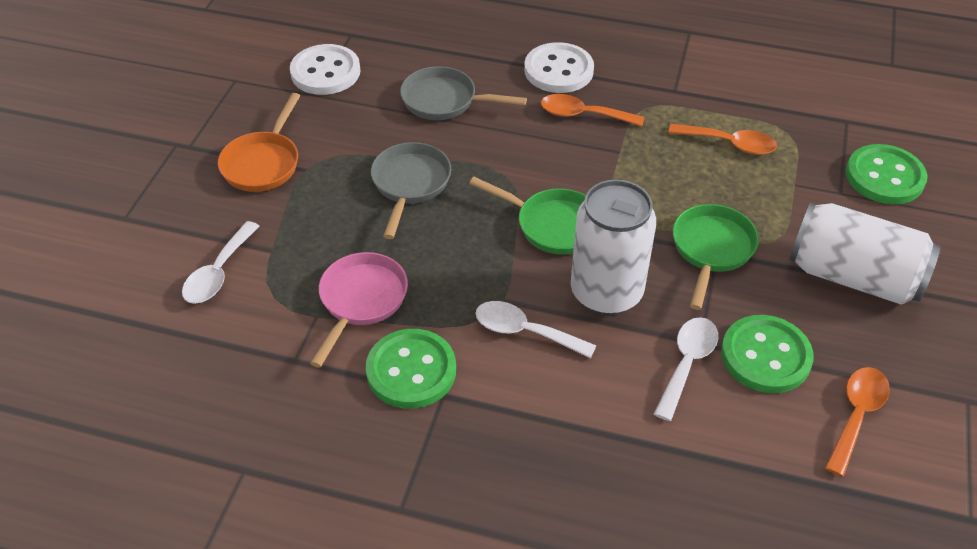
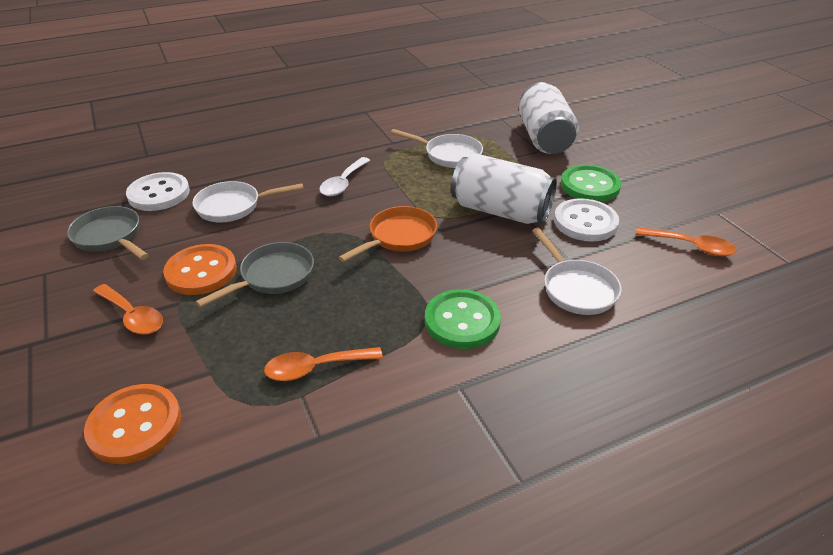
green button: 3 -> 2
green pan: 2 -> 0
orange button: 0 -> 2
pink pan: 1 -> 0
white pan: 0 -> 3
white spoon: 3 -> 1

